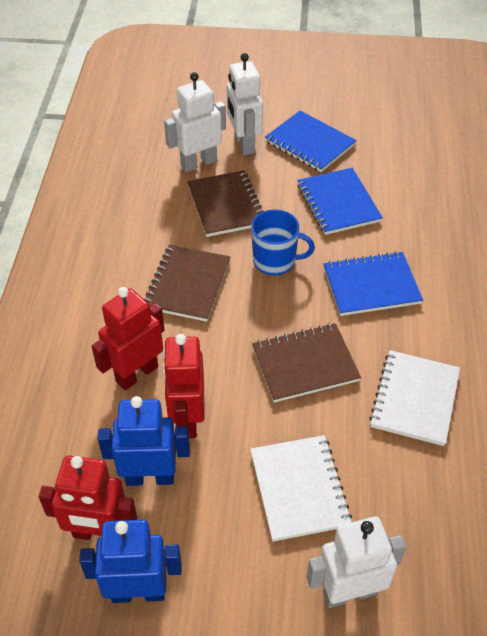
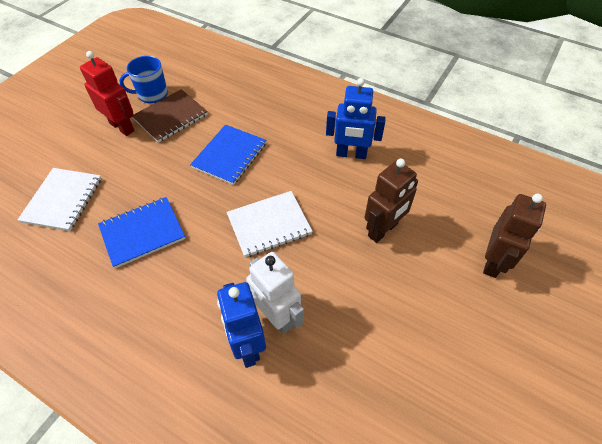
blue notebook: 3 -> 2
brown notebook: 3 -> 1
brown robot: 0 -> 2
red robot: 3 -> 1
white robot: 3 -> 1

